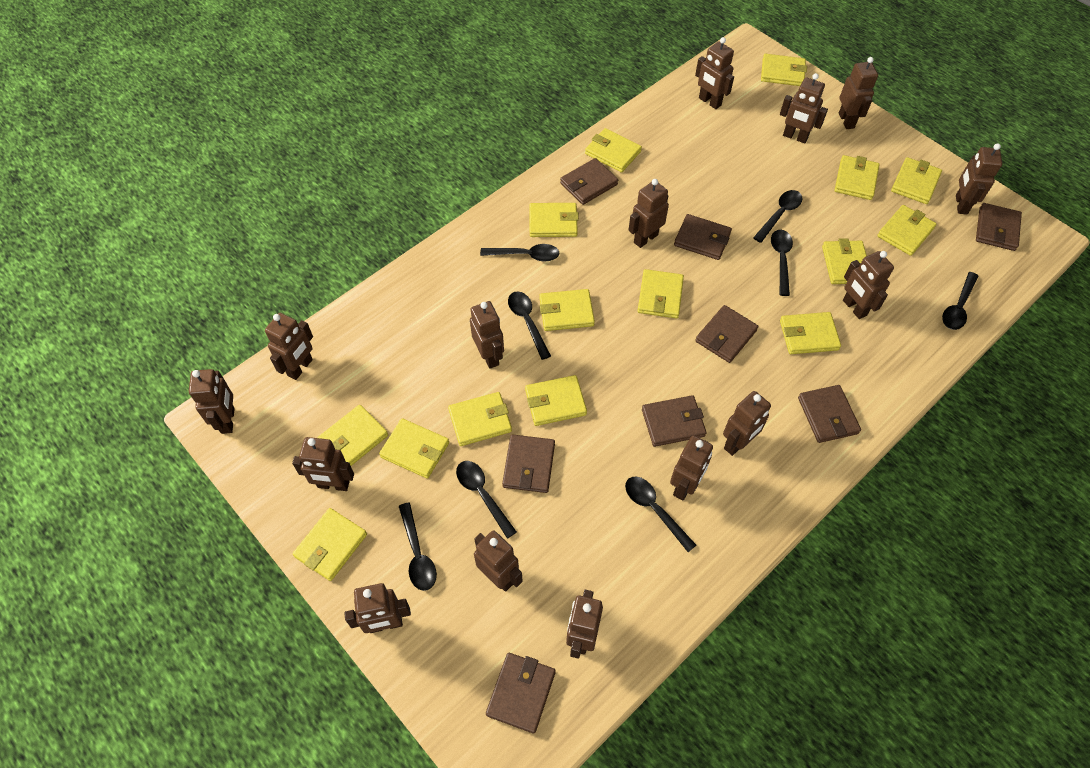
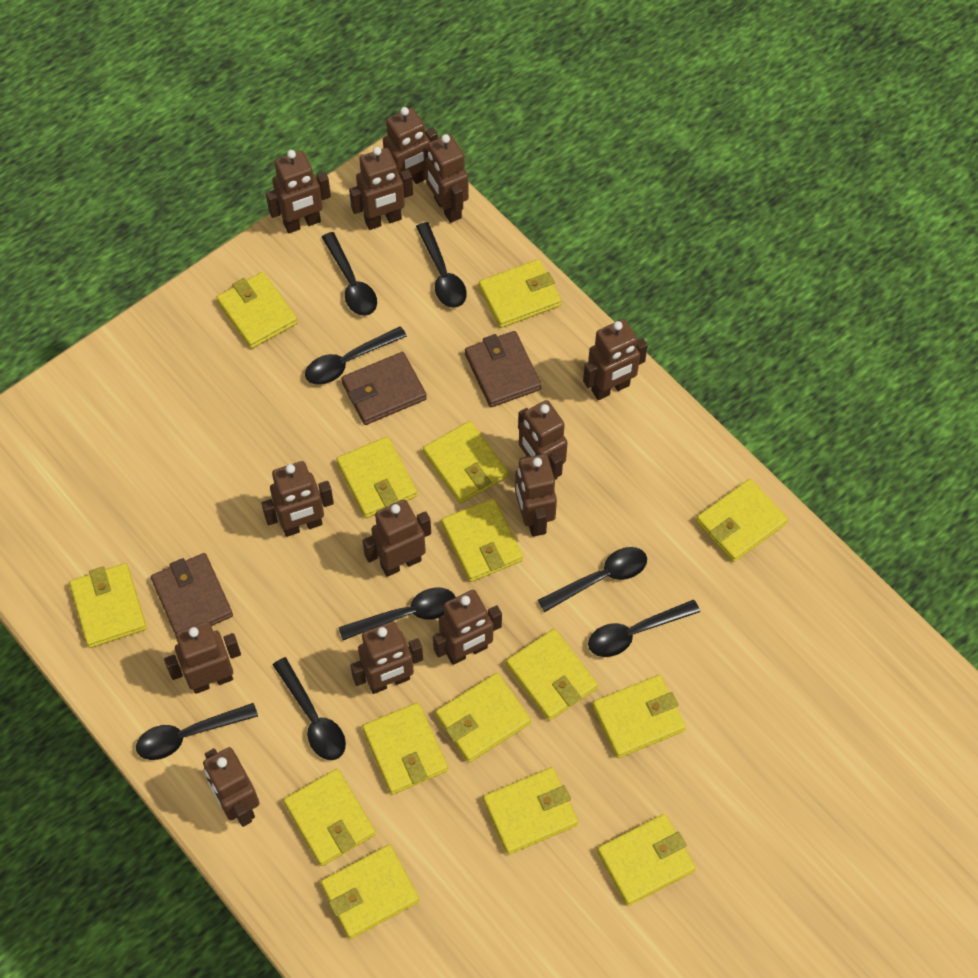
brown robot: 15 -> 13
brown wallet: 8 -> 3

